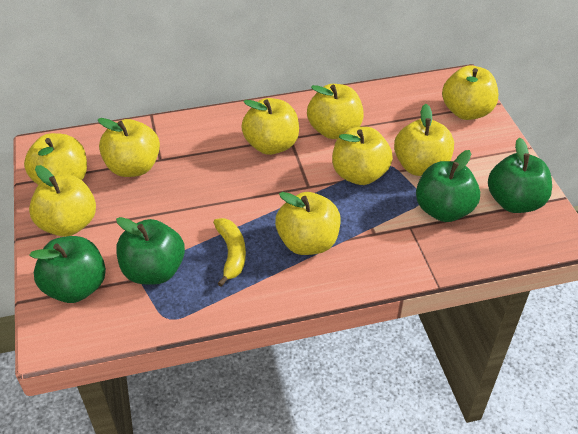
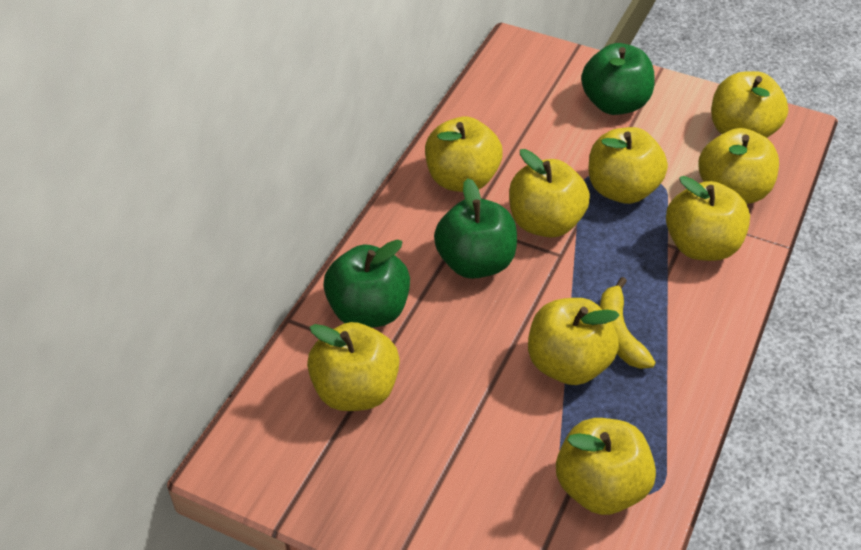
green apple: 4 -> 3

